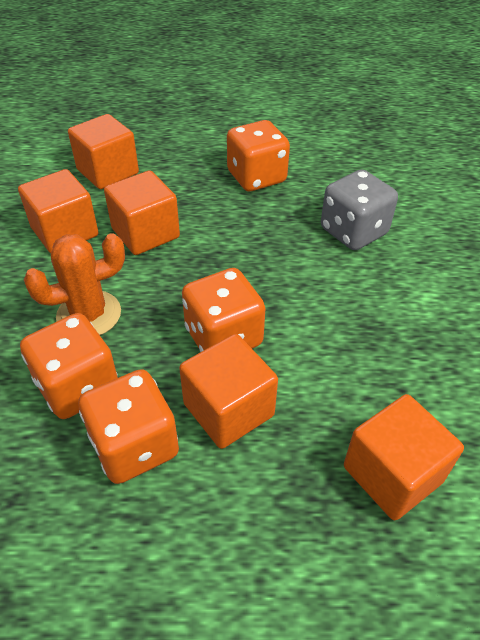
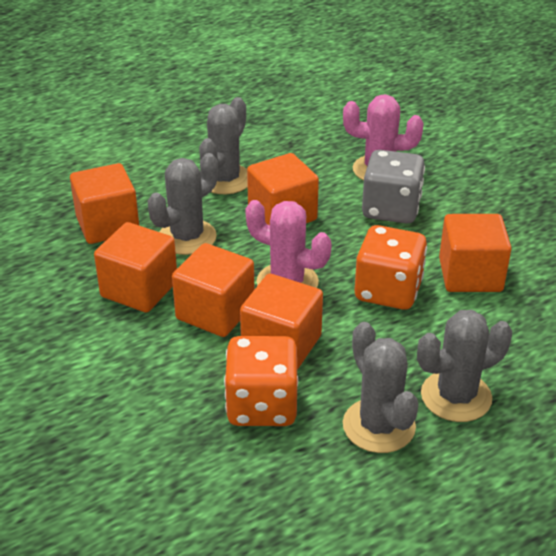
grey cactus: 0 -> 4
orange cactus: 1 -> 0
orange cube: 5 -> 6
orange dice: 4 -> 2
pink cactus: 0 -> 2

